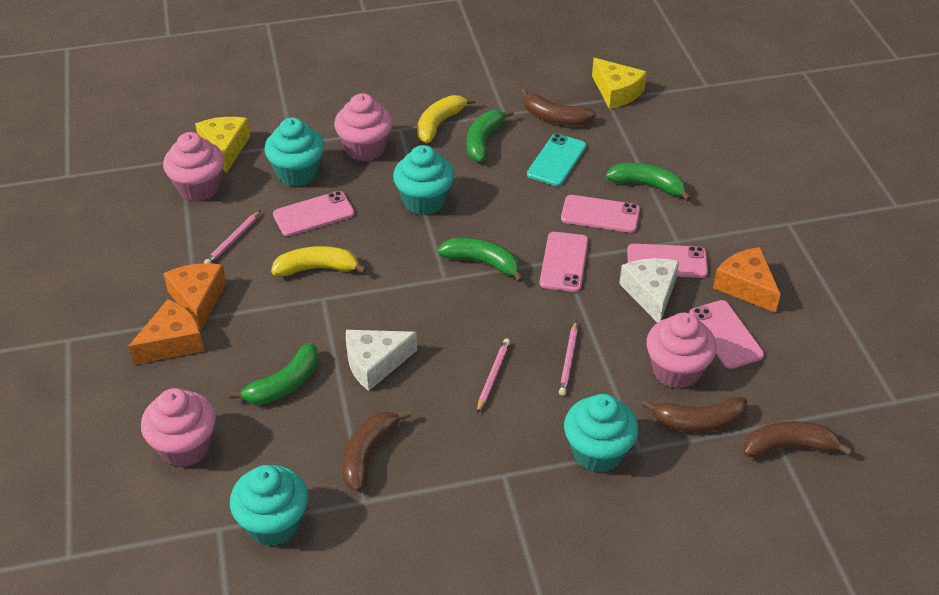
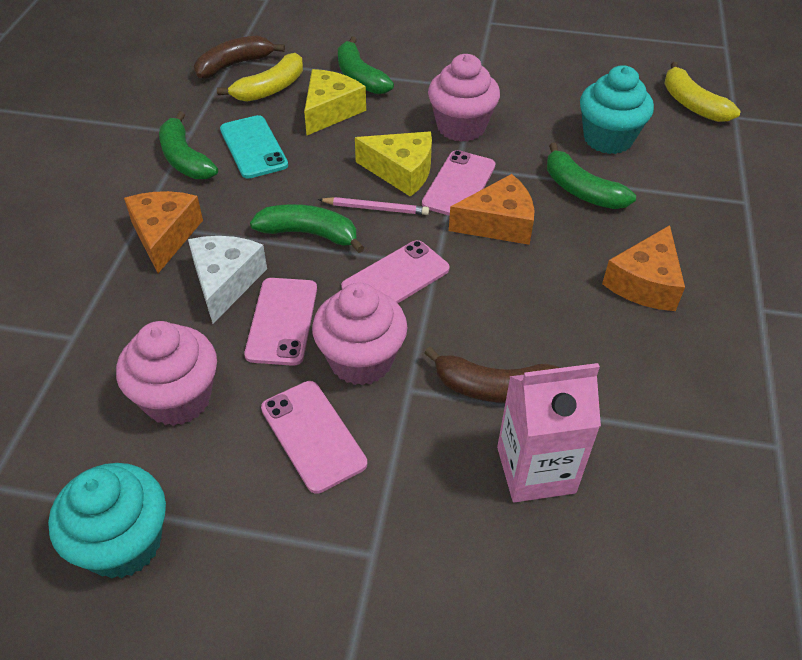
brown banana: 4 -> 2
pink carton: 0 -> 1
pink cupcake: 4 -> 3
pink pencil: 3 -> 1
pink phone: 5 -> 4
turquoise cupcake: 4 -> 2
white cheese: 2 -> 1

